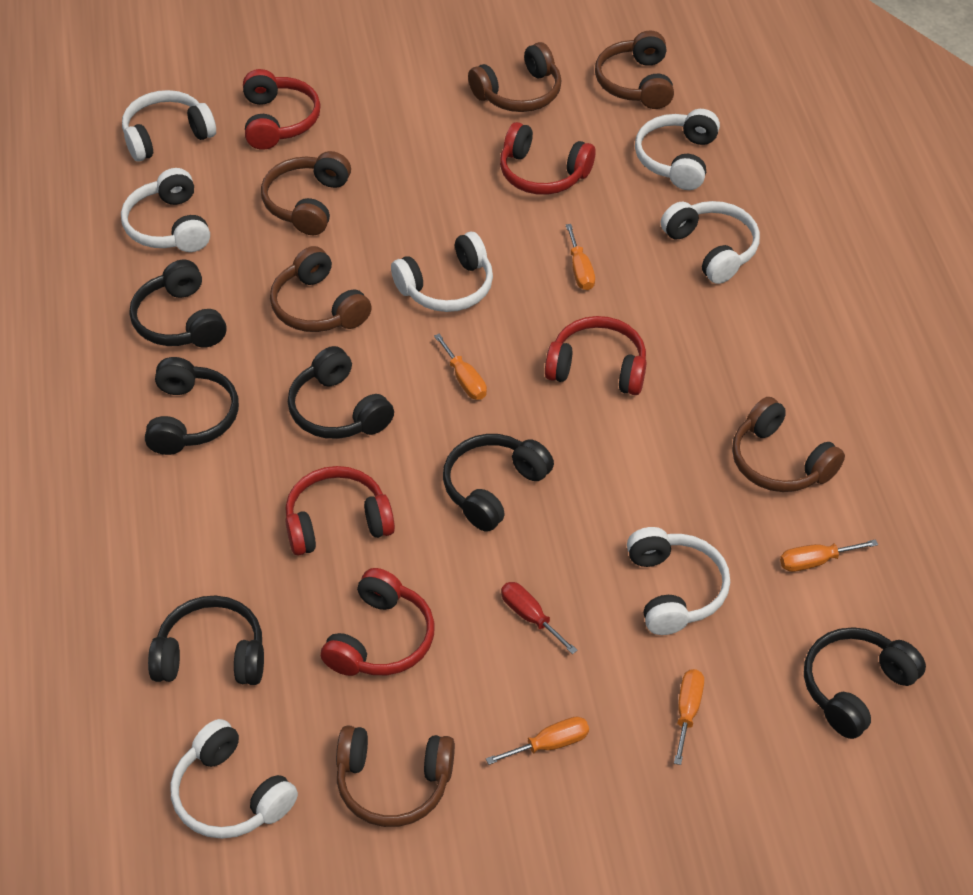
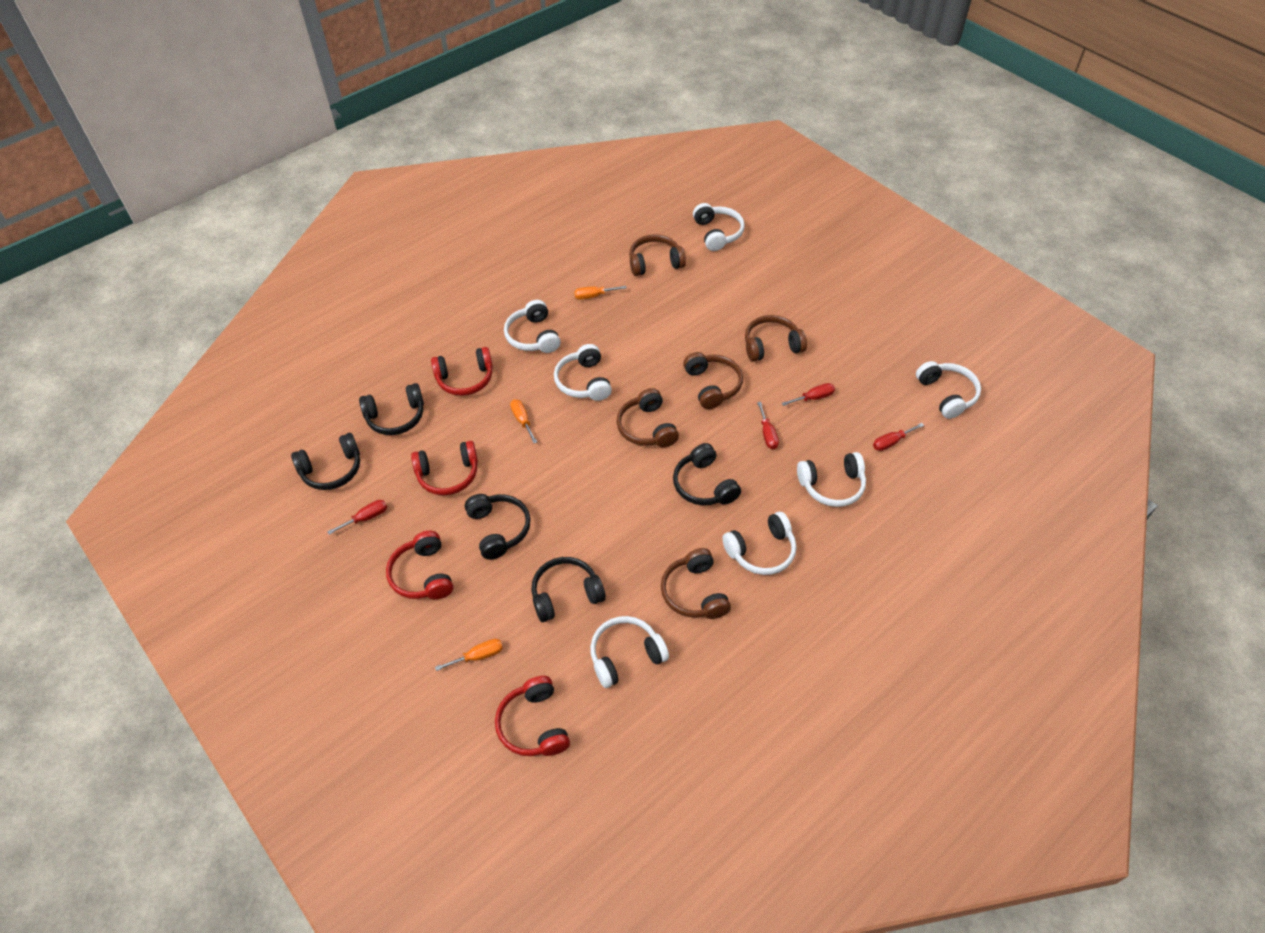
black headphones: 6 -> 5
brown headphones: 6 -> 5
orange screwdriver: 5 -> 3
red headphones: 5 -> 4
red screwdriver: 1 -> 4

